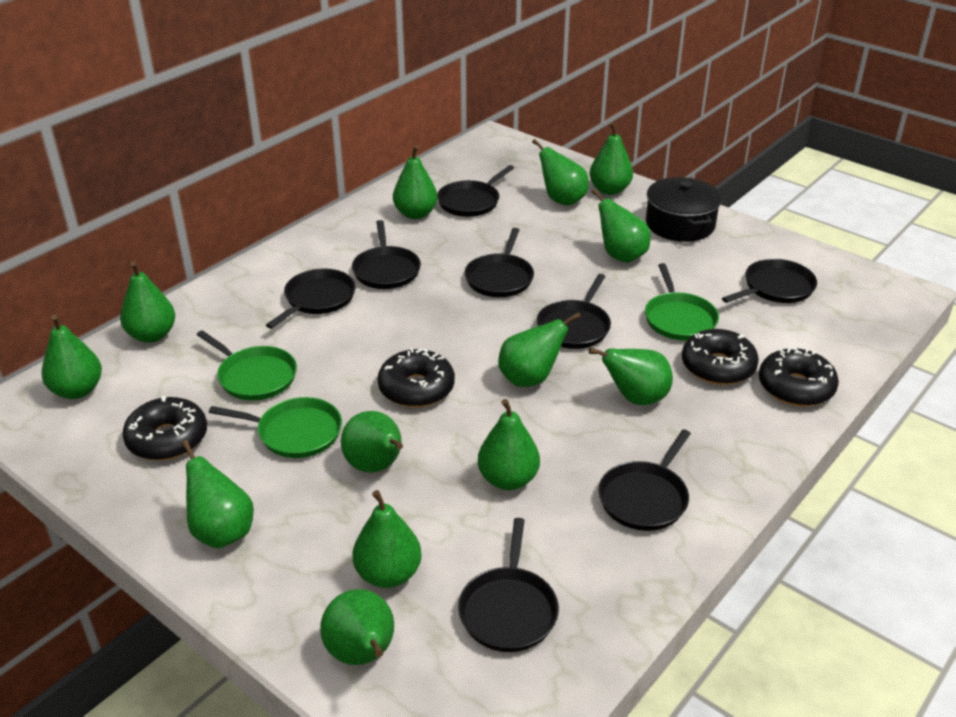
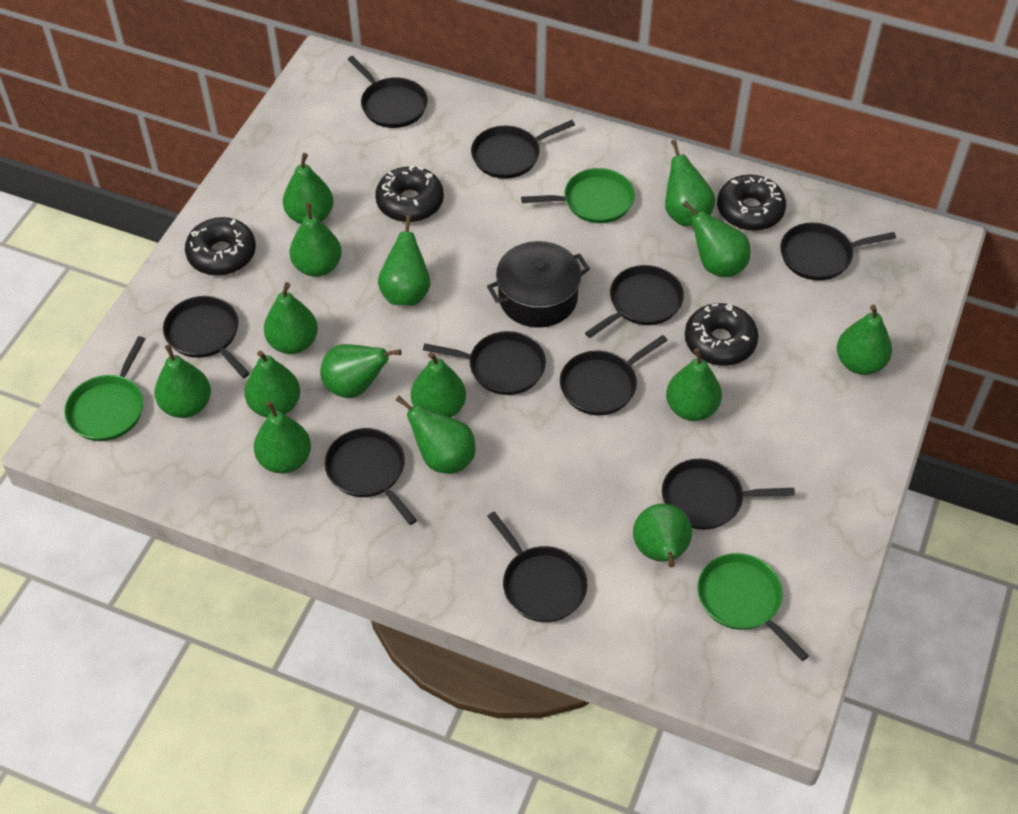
black pan: 8 -> 10
green pear: 13 -> 15

